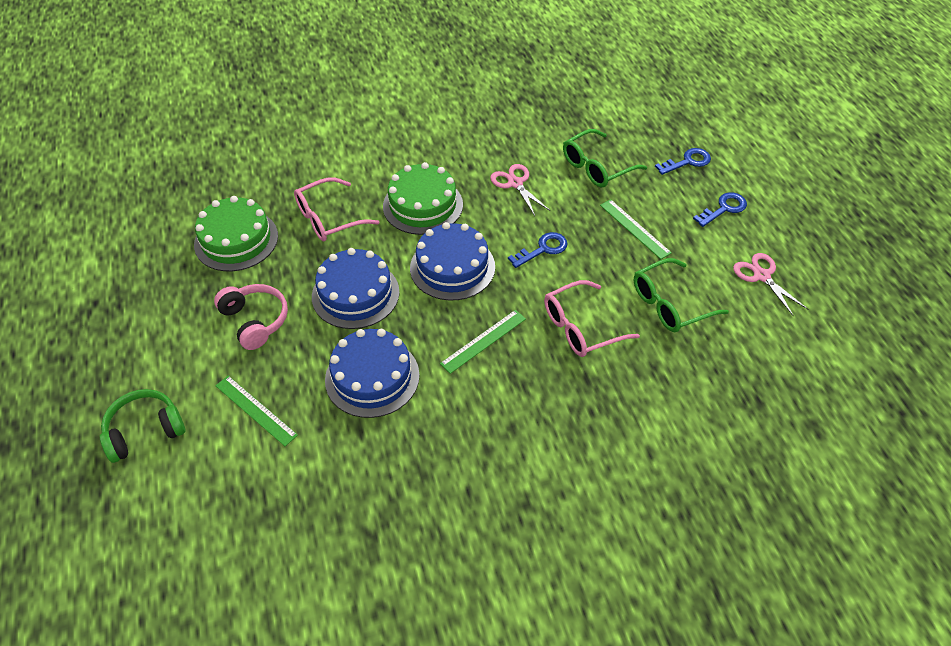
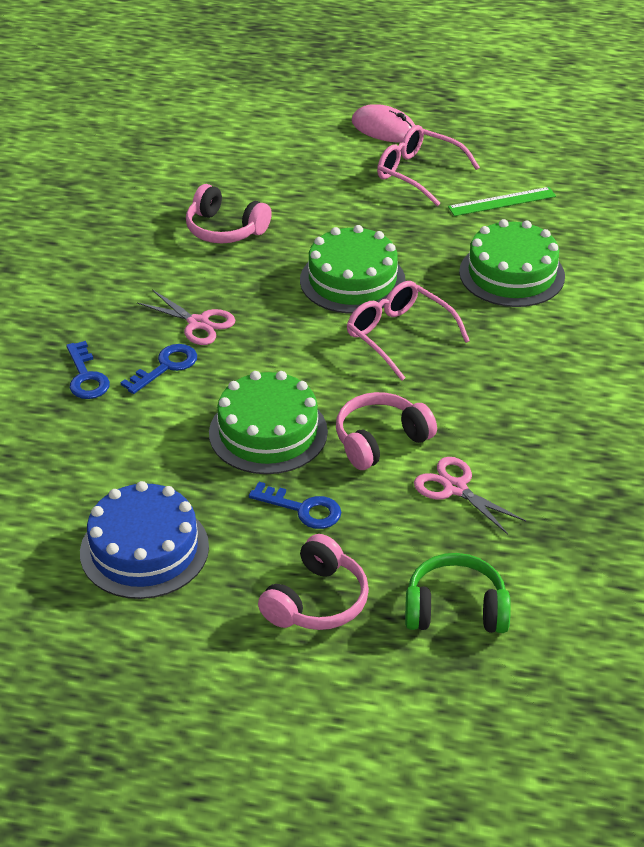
blue cake: 3 -> 1
green cake: 2 -> 3
green glasses: 2 -> 0
green ruler: 3 -> 1
pink headphones: 1 -> 3
pink mouse: 0 -> 1

